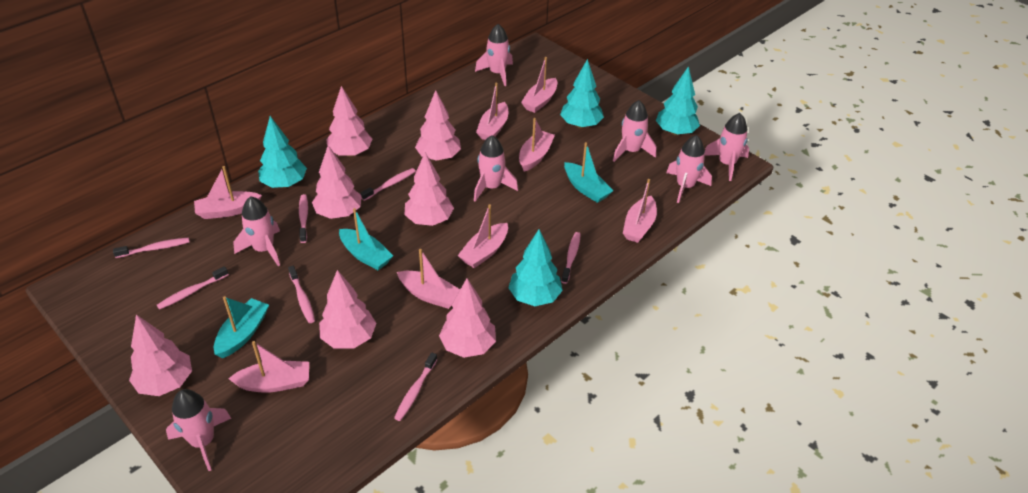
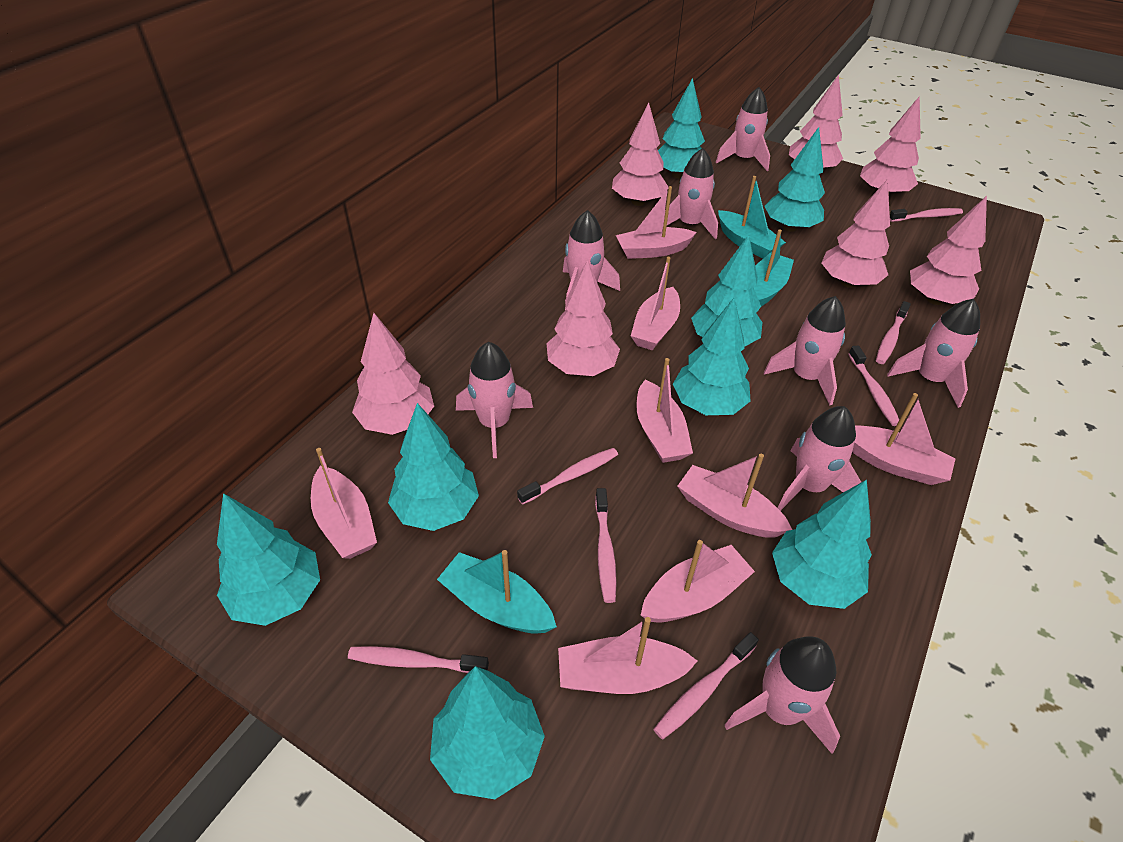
pink rocket: 7 -> 8
turquoise tree: 4 -> 8

